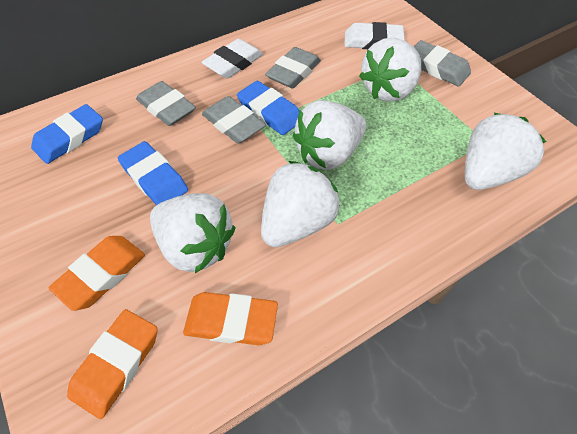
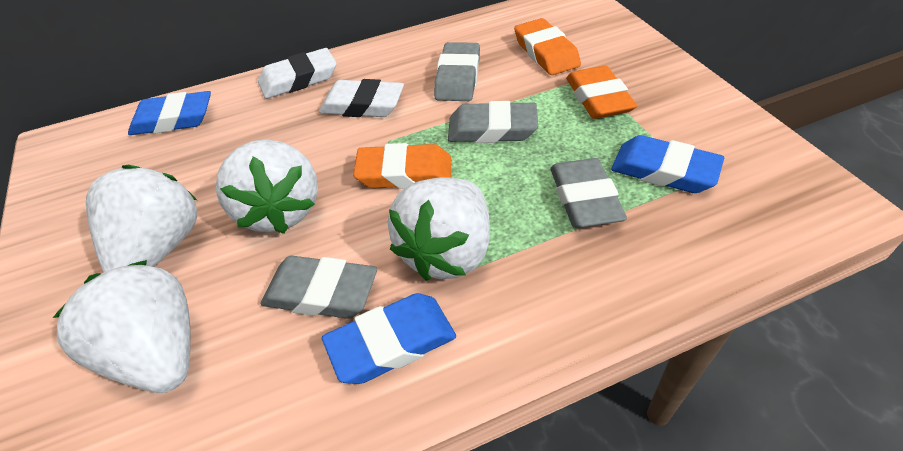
white strawberry: 5 -> 4

